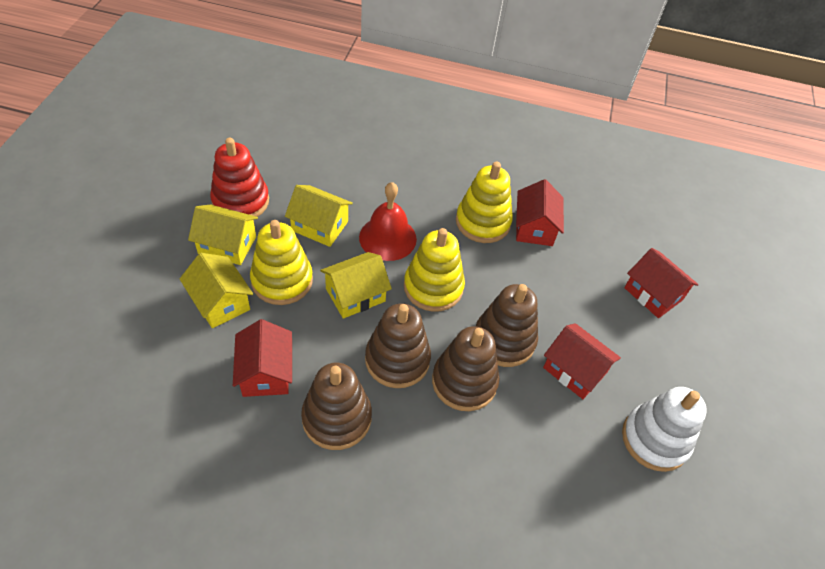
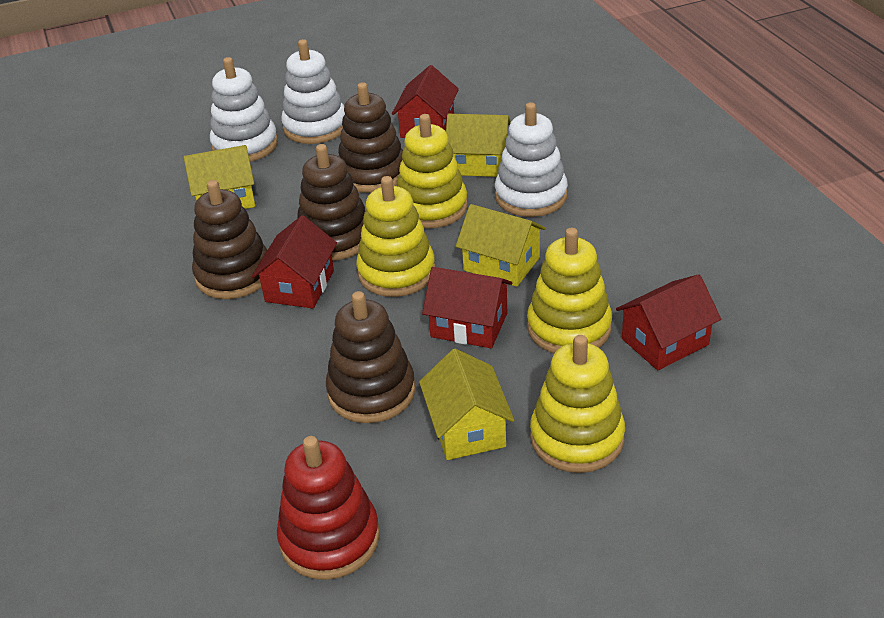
red bell: 1 -> 0
white stacking toy: 1 -> 3
yellow stacking toy: 3 -> 4

